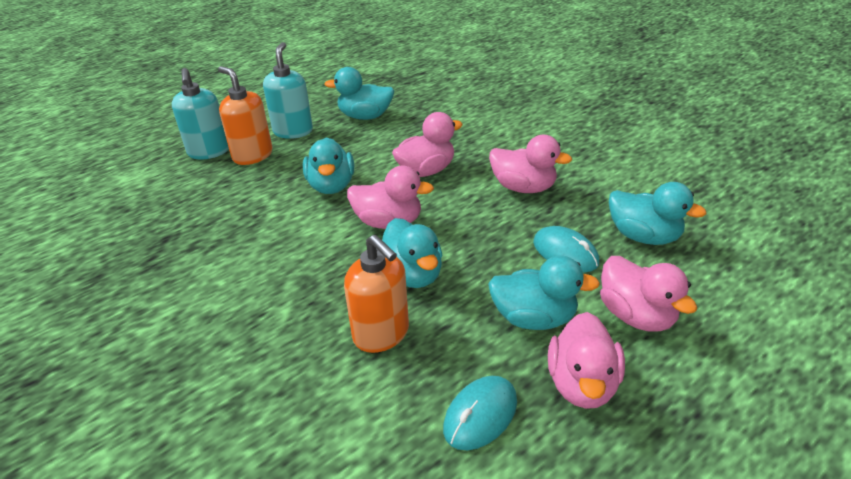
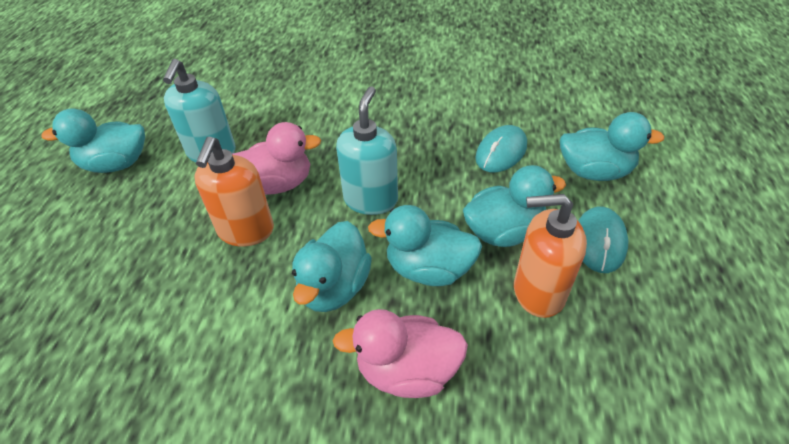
pink duck: 5 -> 2

